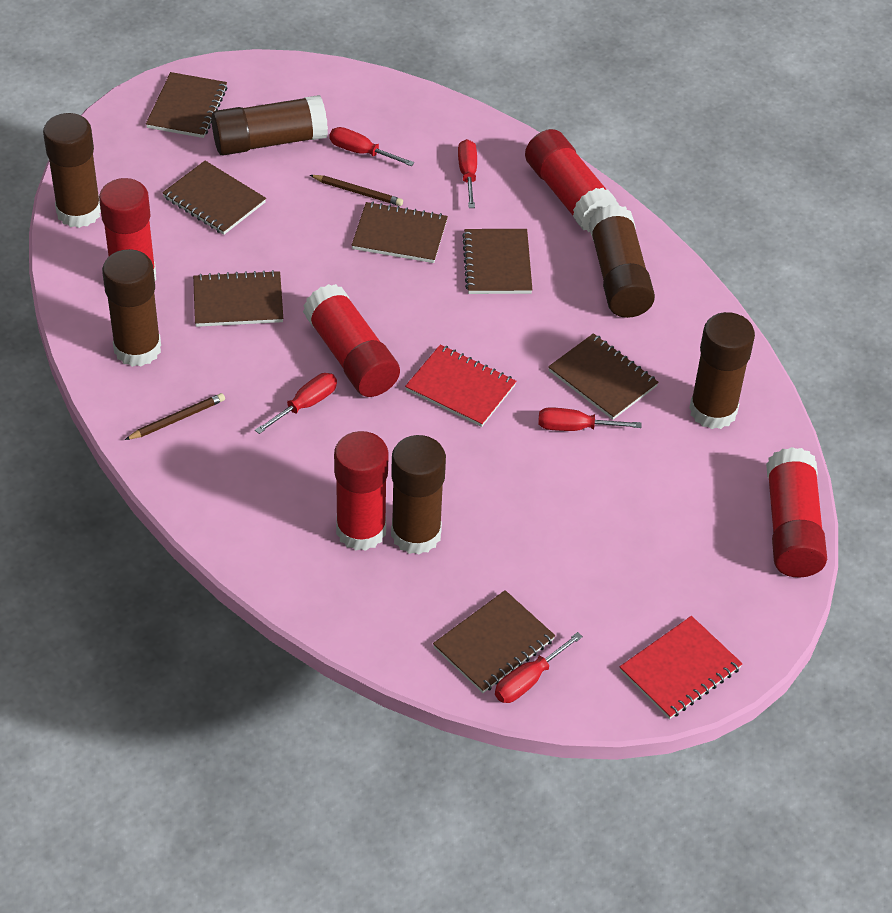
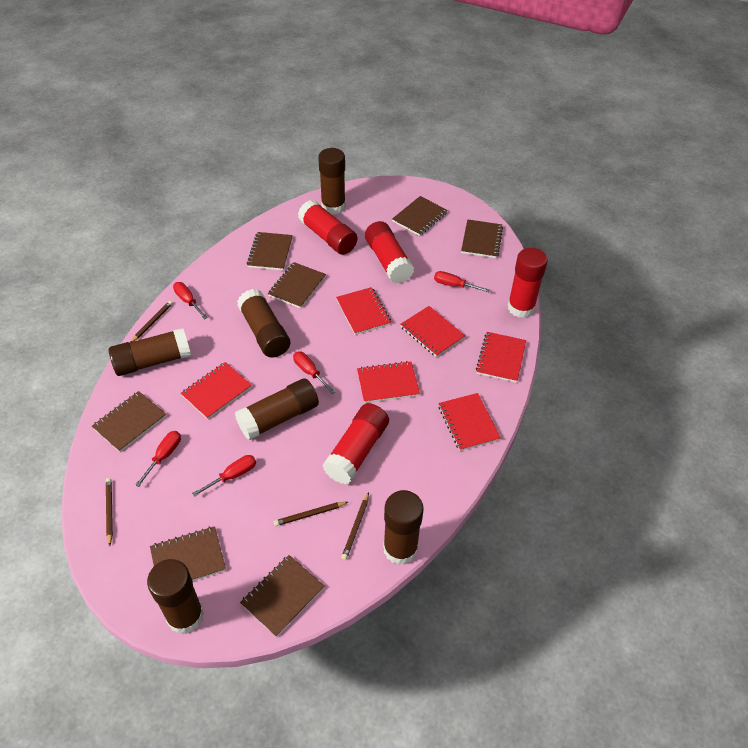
brown pencil: 2 -> 4
red glue stick: 5 -> 4
red notebook: 2 -> 6

